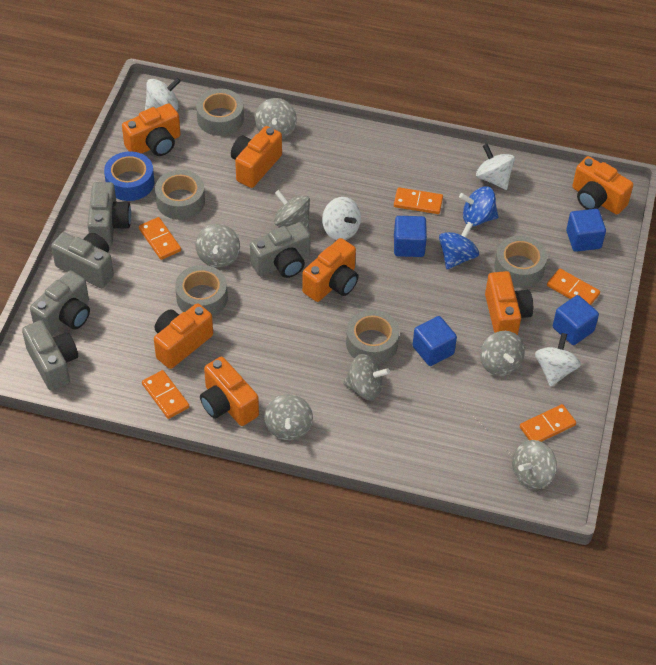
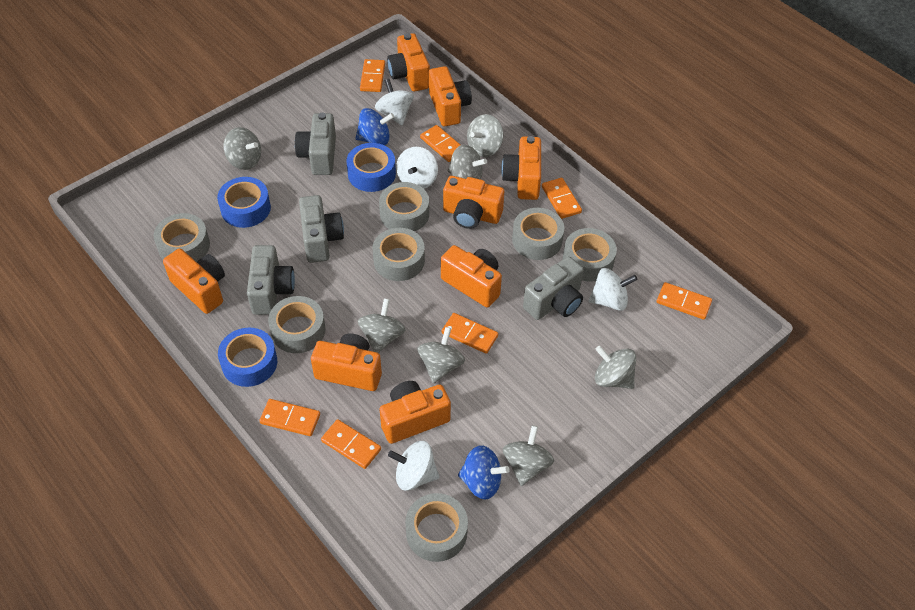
blue cube: 4 -> 0
blue tape: 1 -> 3
grey camera: 5 -> 4
grey tape: 5 -> 7
orange camera: 7 -> 8
orange domino: 5 -> 7

